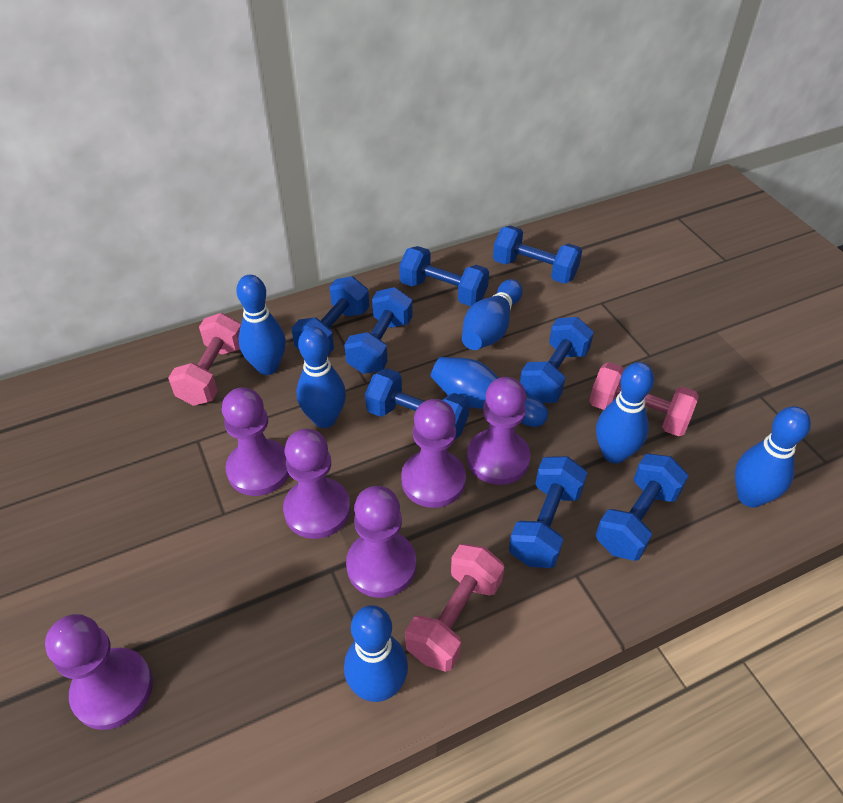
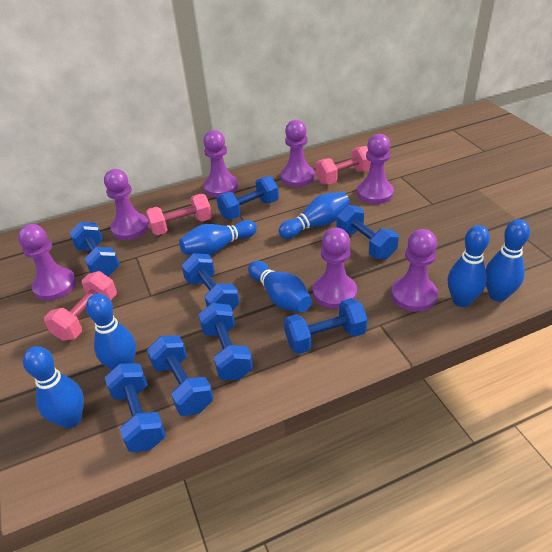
purple pawn: 6 -> 7

